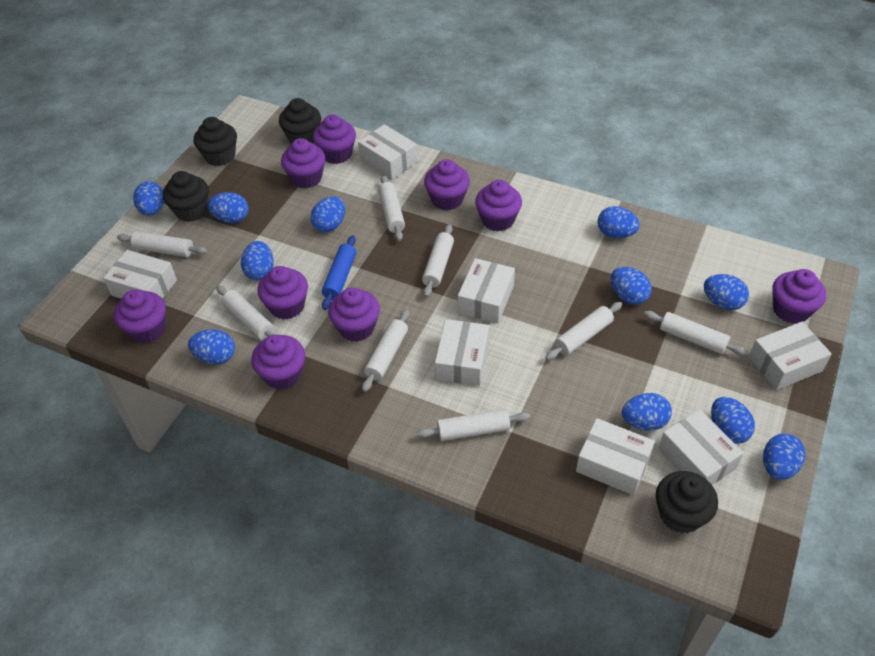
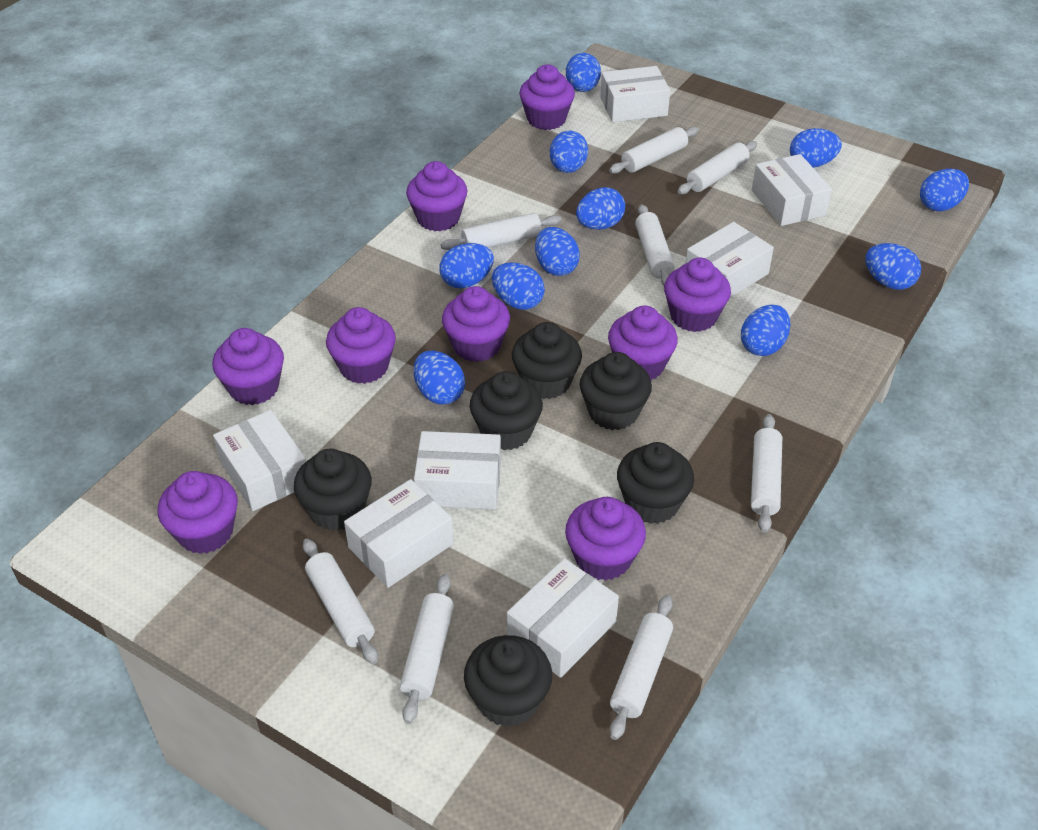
black cupcake: 4 -> 6
blue rolling pin: 1 -> 0

